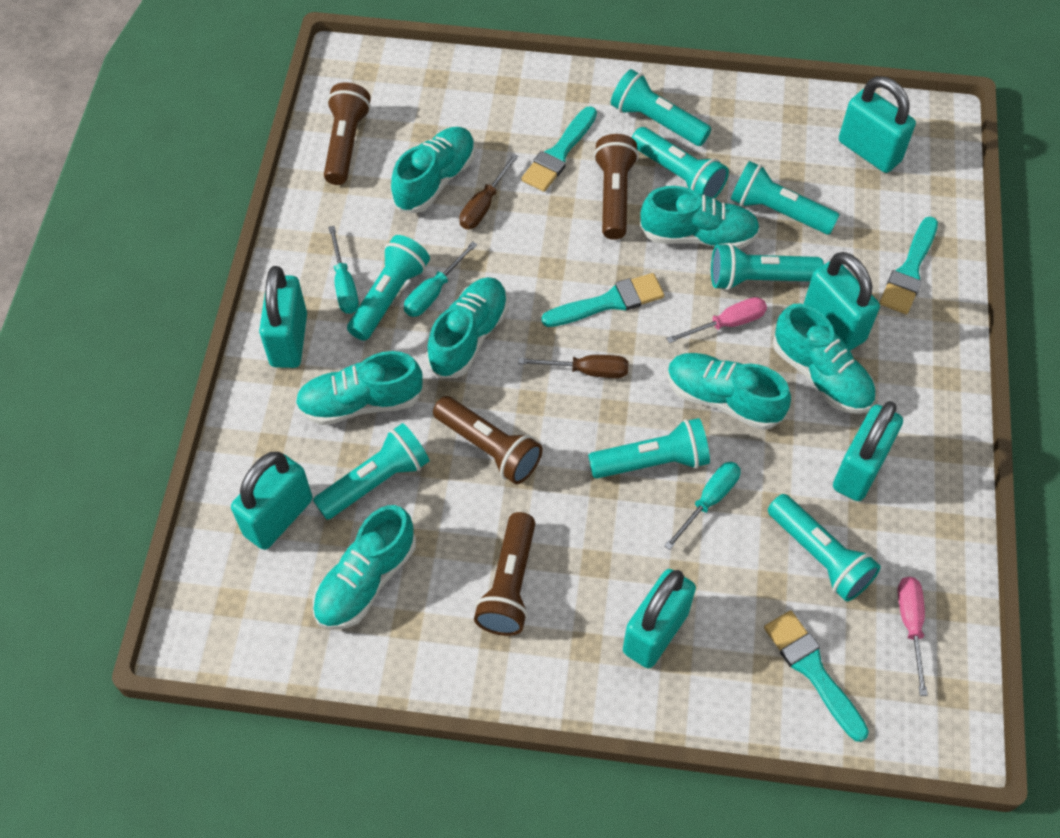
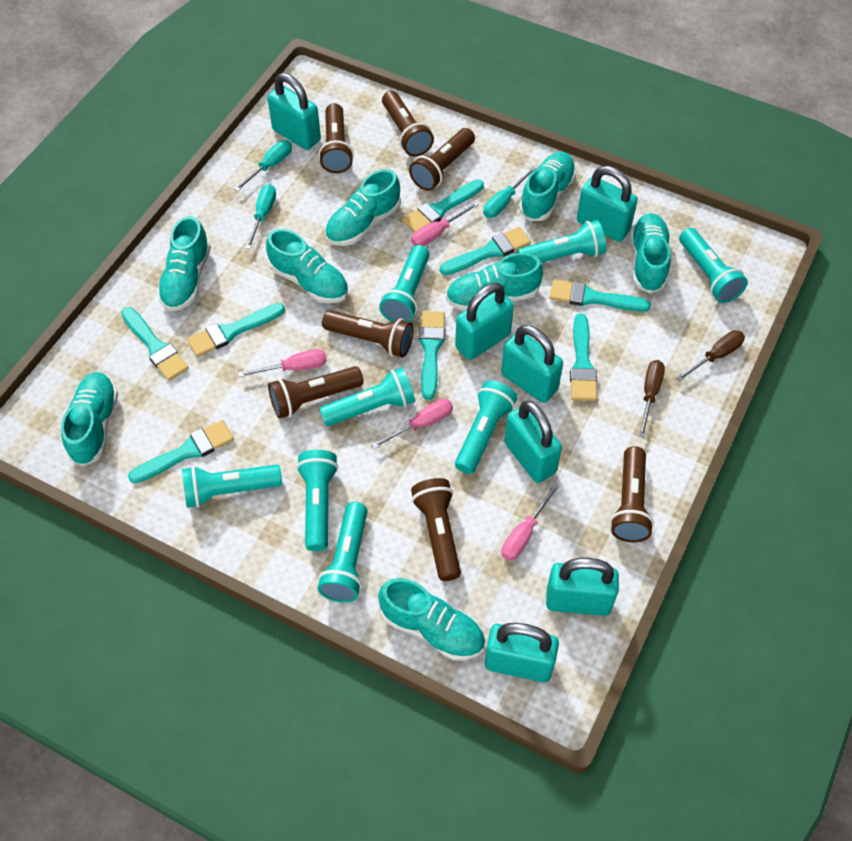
brown flashlight: 4 -> 7
pink screwdriver: 2 -> 4
turquoise brush: 4 -> 8
turquoise padlock: 6 -> 7
turquoise shoe: 7 -> 8

